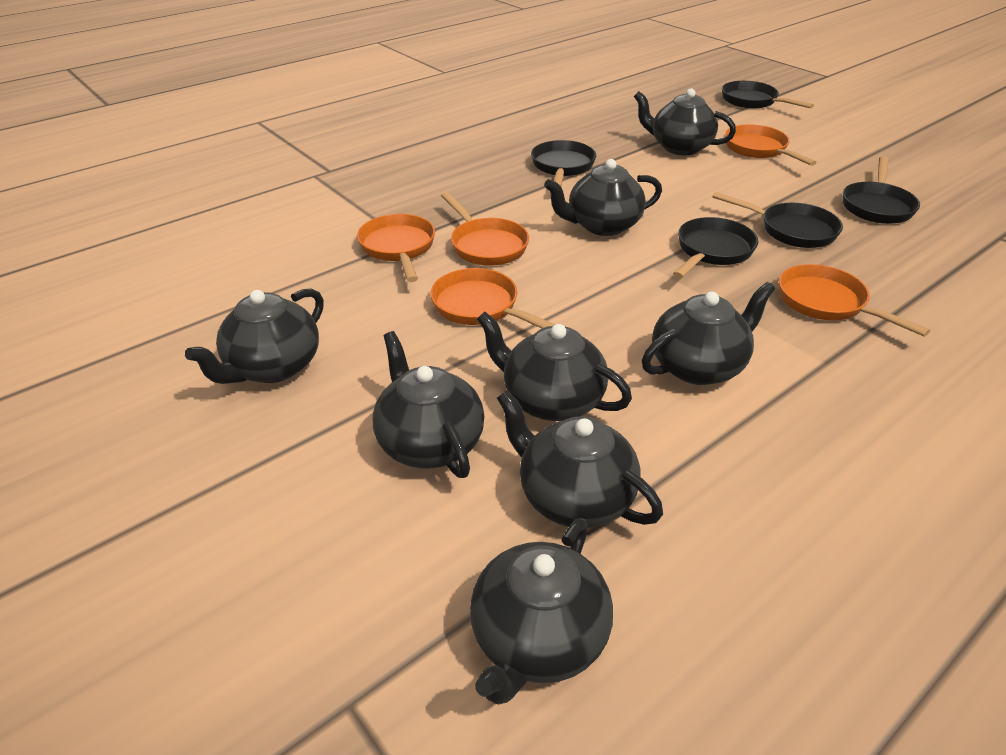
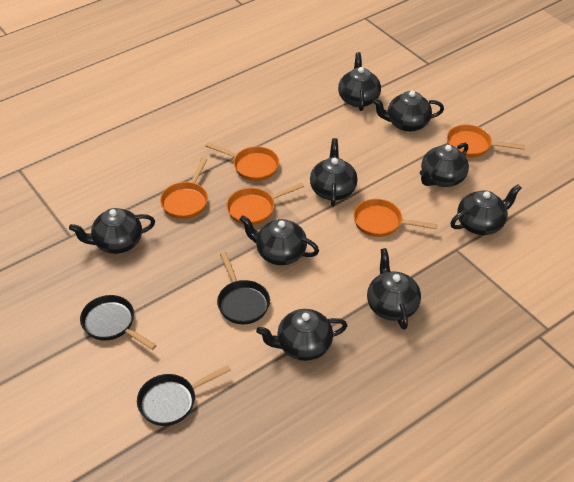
black pan: 5 -> 3
black teapot: 8 -> 9

